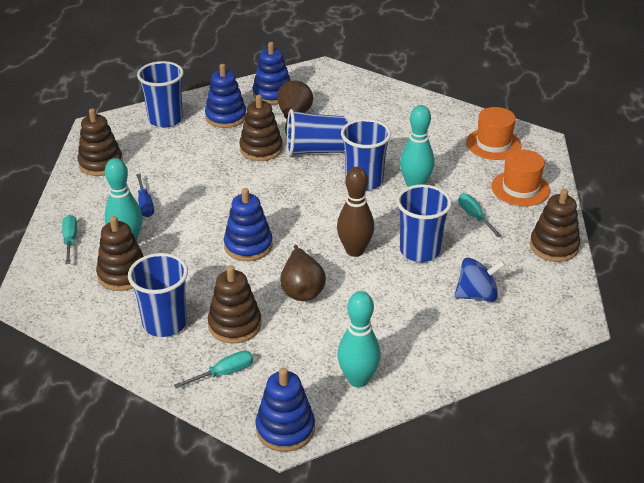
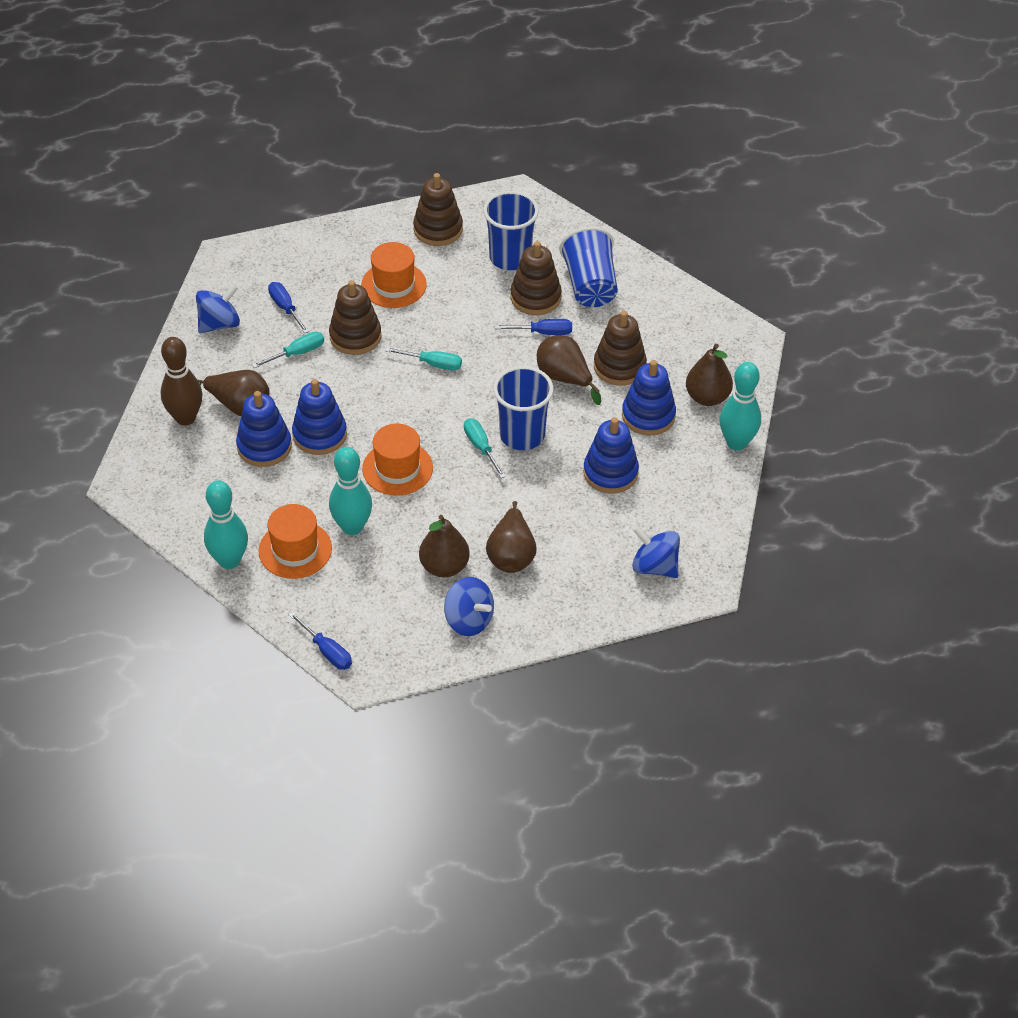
blue cup: 5 -> 3
blue screwdriver: 1 -> 3
blue spinning top: 1 -> 3
brown pear: 2 -> 5
brown stacking toy: 5 -> 4
orange hat: 2 -> 3

